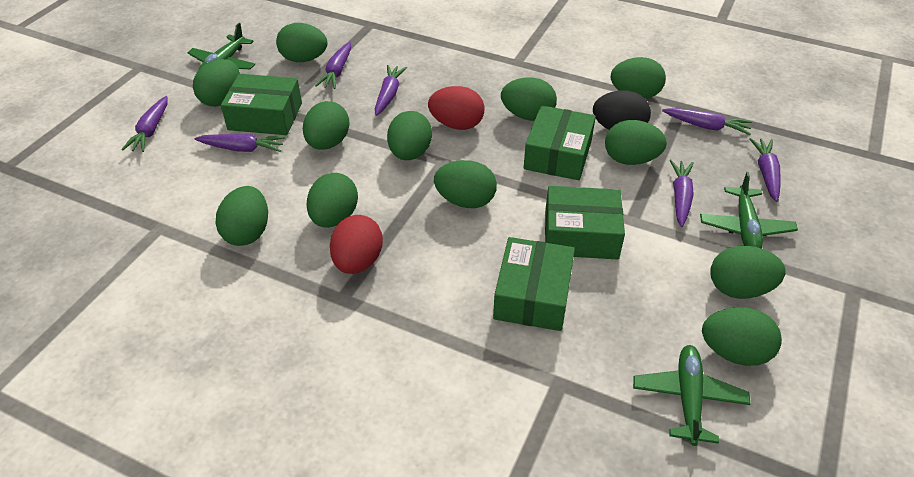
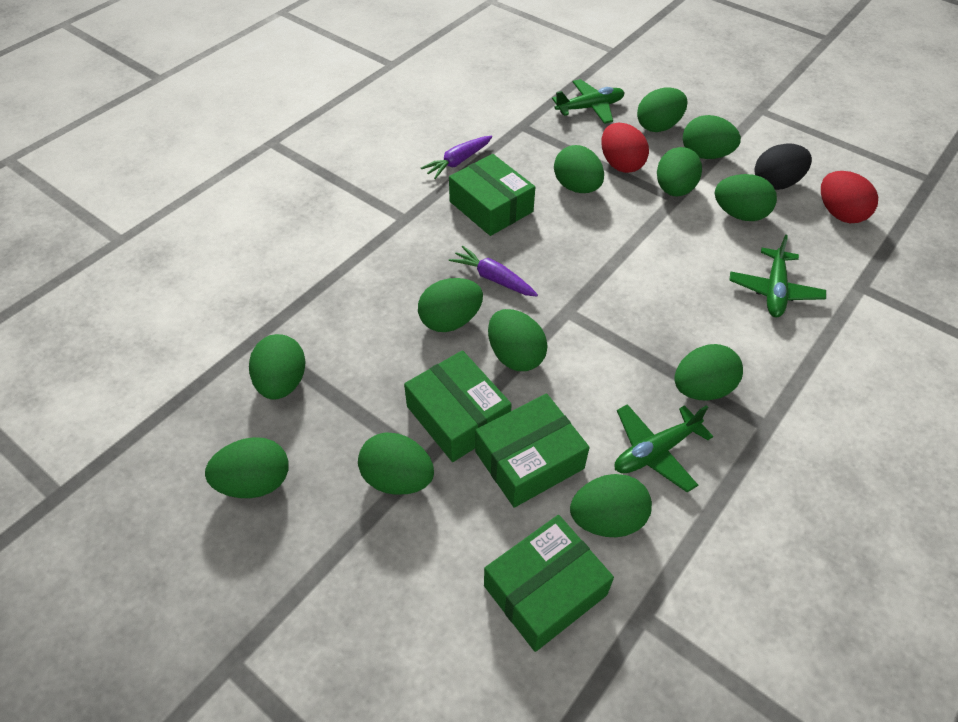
purple carrot: 7 -> 2

